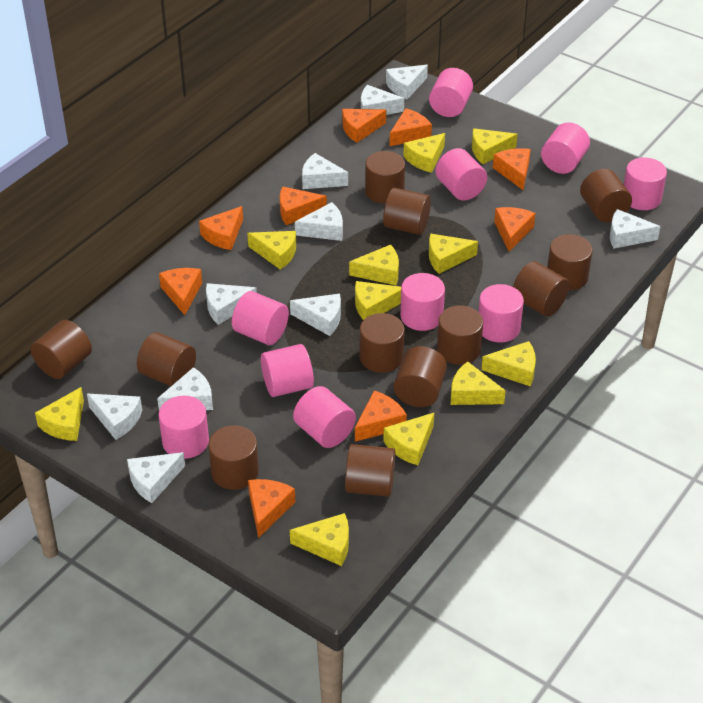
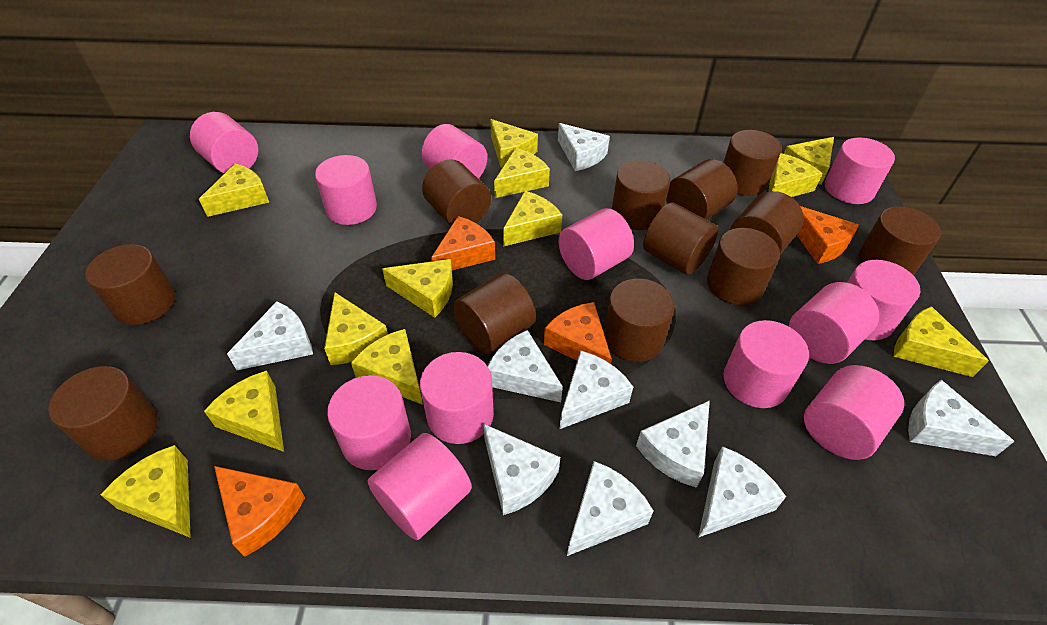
orange cheese: 9 -> 4
pink cylinder: 10 -> 12
white cheese: 10 -> 9
yellow cheese: 11 -> 12

